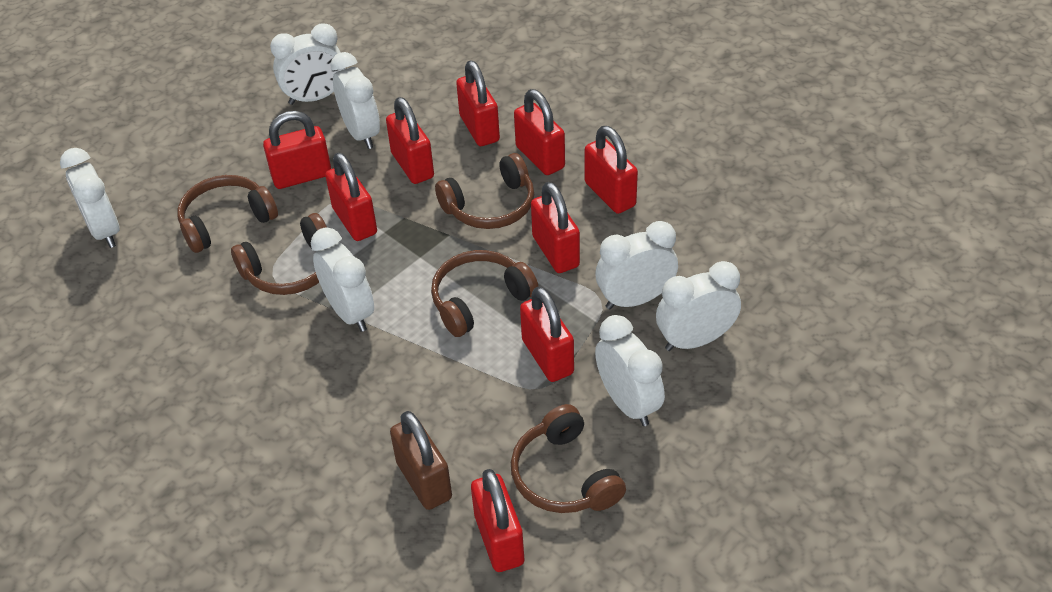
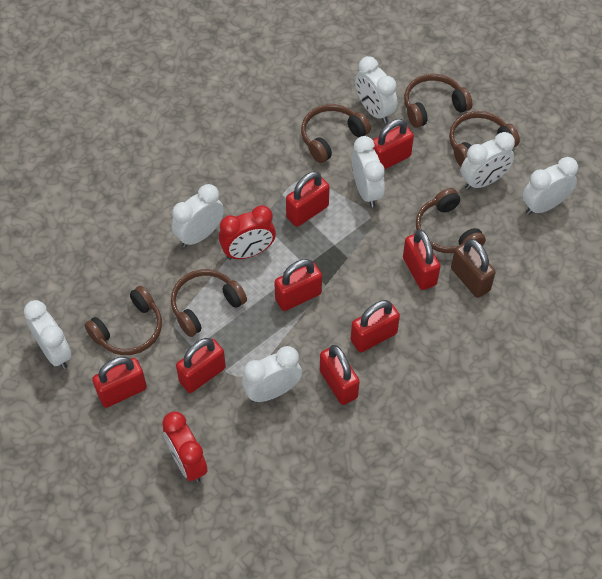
brown headphones: 5 -> 6
red clock: 0 -> 2
red padlock: 9 -> 8

